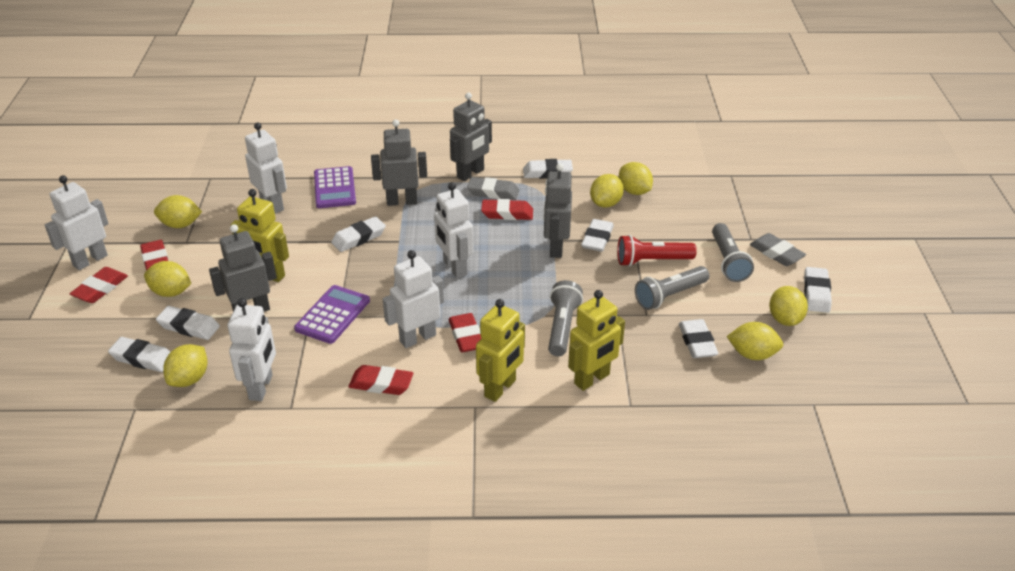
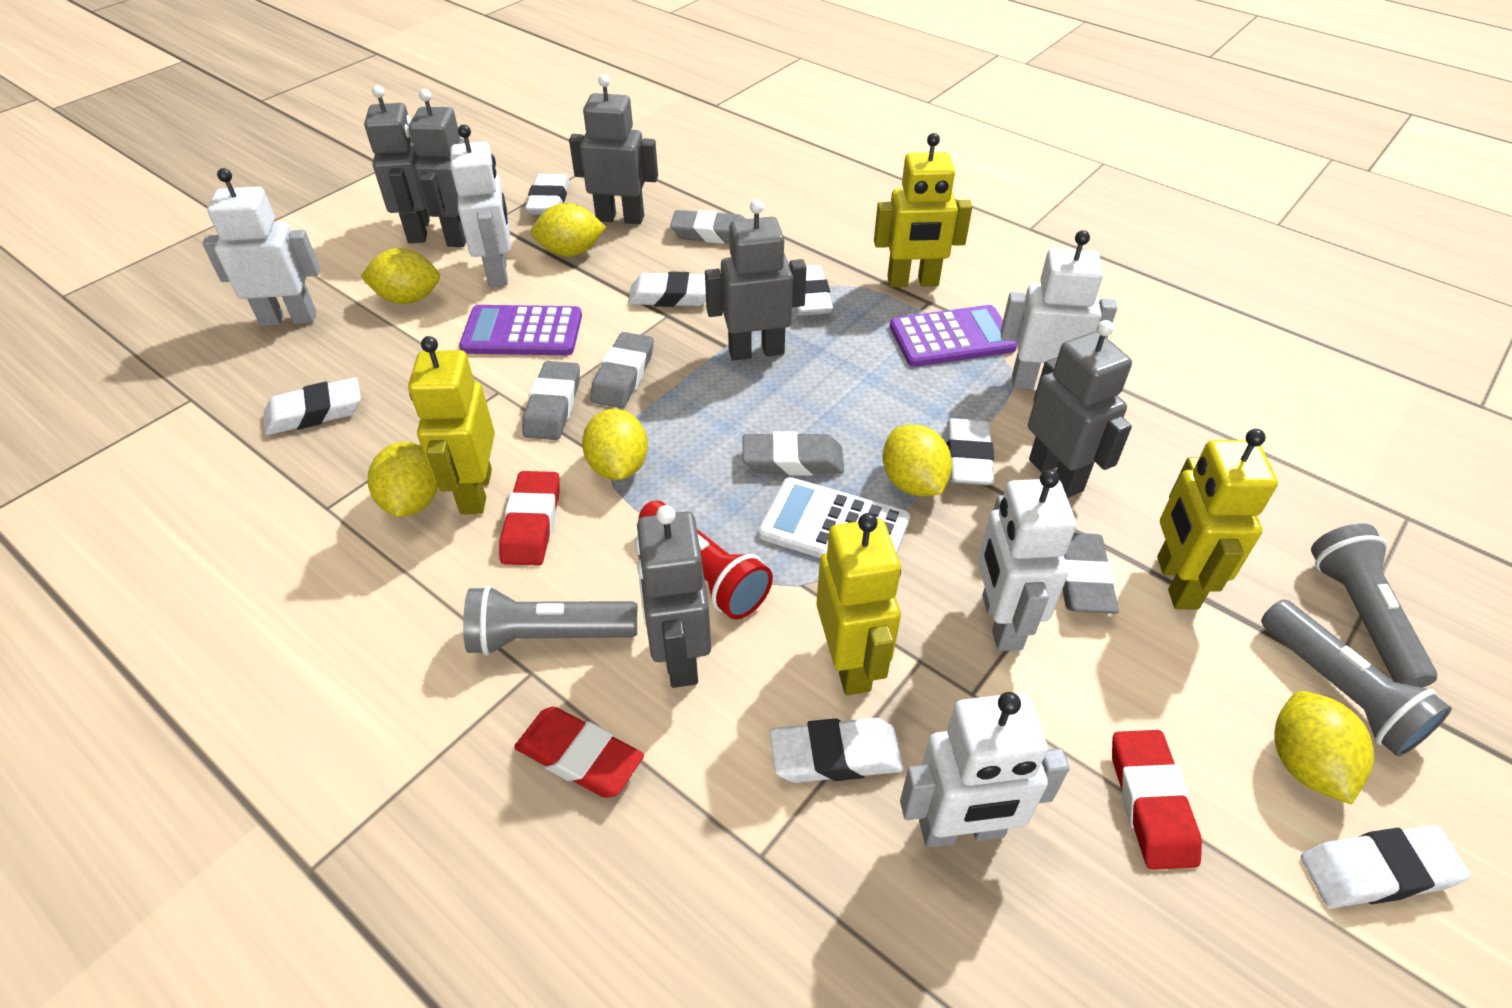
grey eraser: 2 -> 5
grey robot: 4 -> 6
red eraser: 5 -> 3
white calculator: 0 -> 1
yellow lemon: 7 -> 6
yellow robot: 3 -> 4

